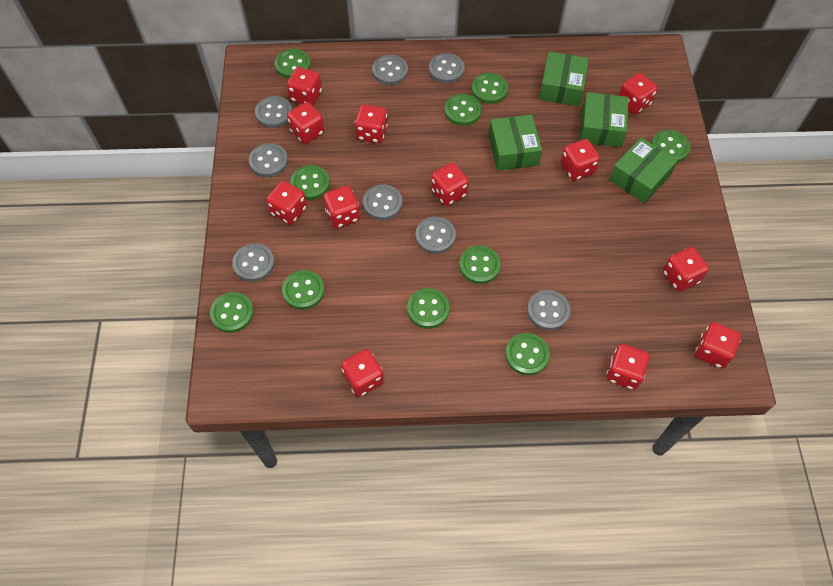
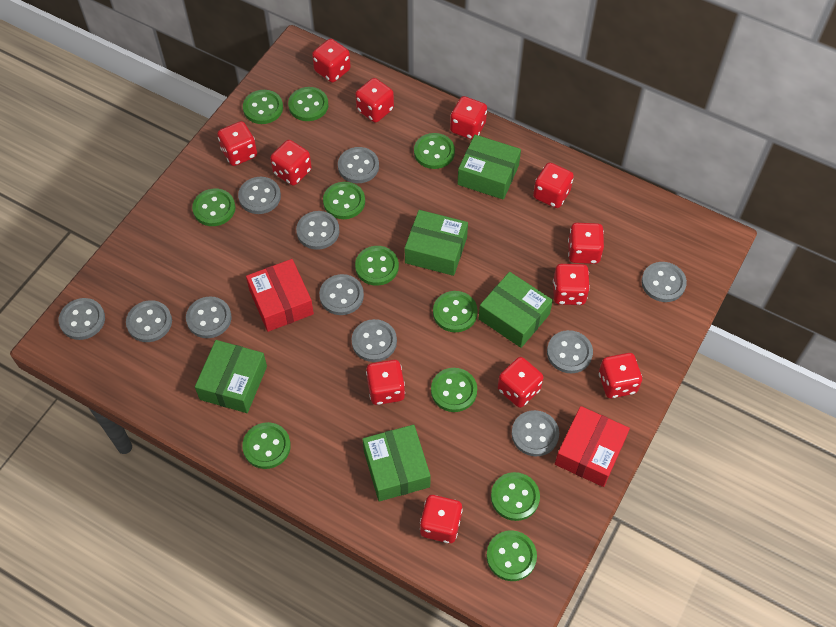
green box: 4 -> 5
green button: 10 -> 11
grey button: 8 -> 11
red box: 0 -> 2

